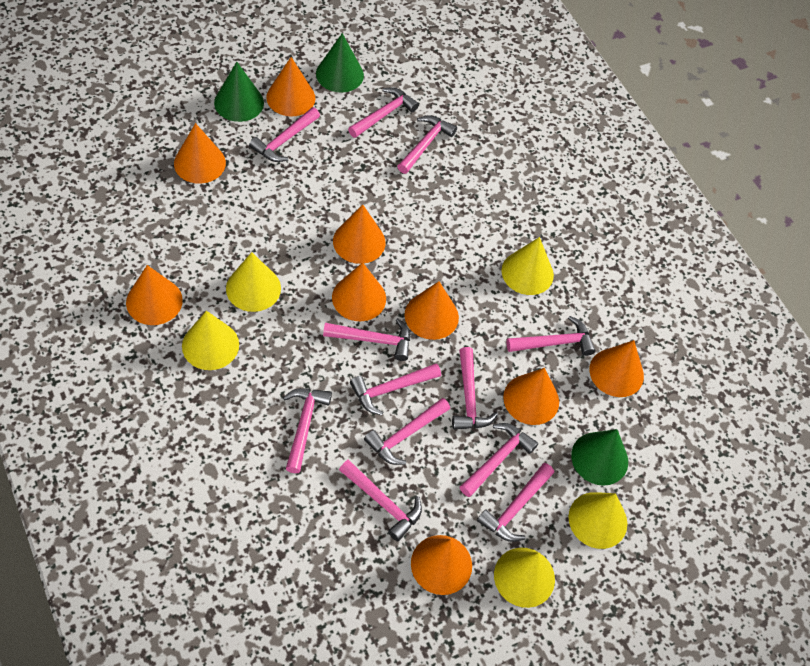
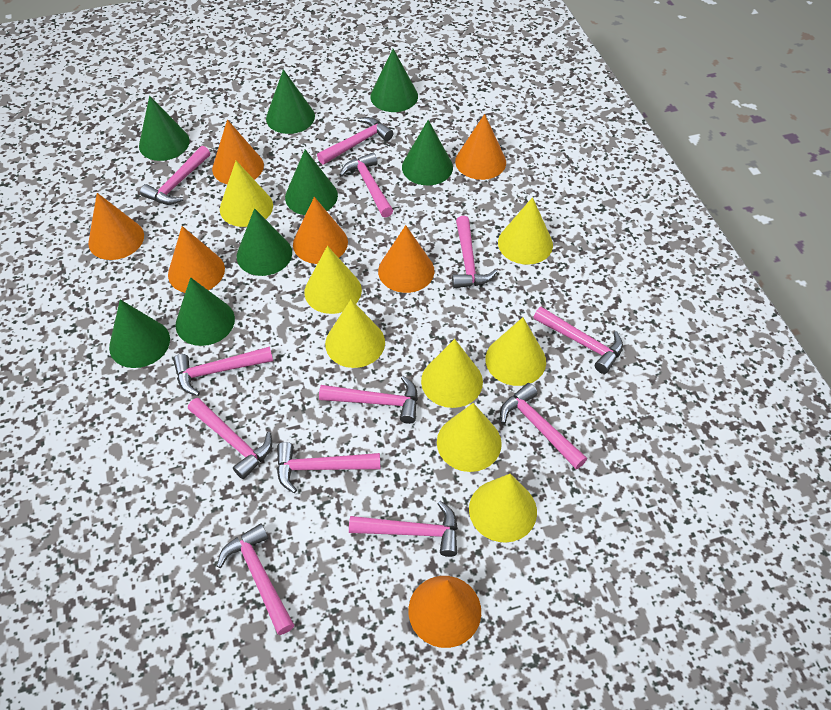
green cone: 3 -> 8
orange cone: 9 -> 7
yellow cone: 5 -> 8

